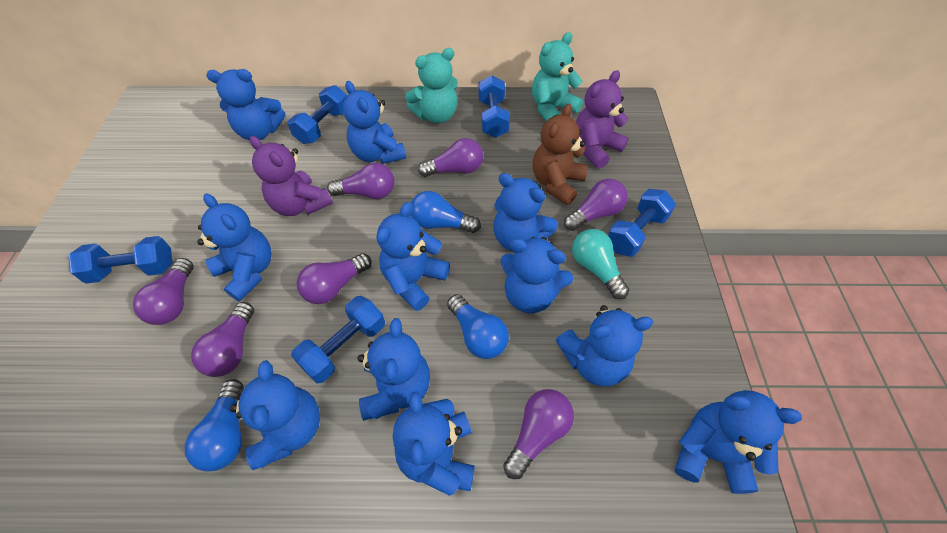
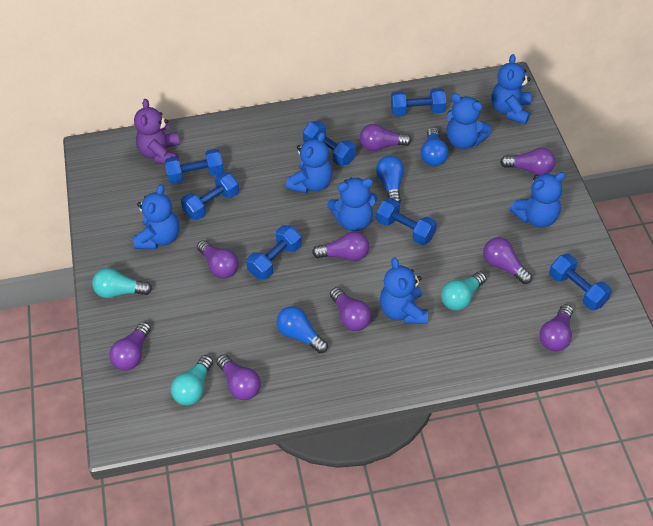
blue dumbbell: 5 -> 7
blue teddy bear: 11 -> 7
brown teddy bear: 1 -> 0
purple light bulb: 7 -> 9
purple teddy bear: 2 -> 1
turquoise light bulb: 1 -> 3
turquoise teddy bear: 2 -> 0

